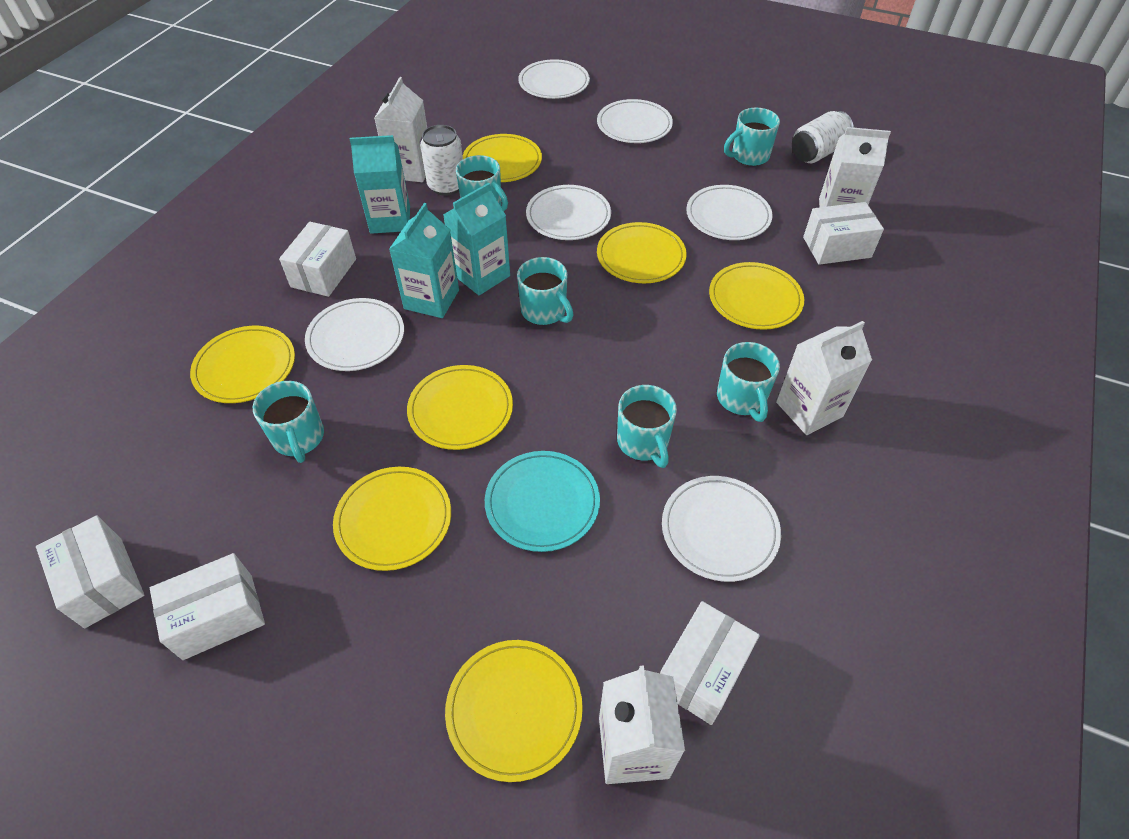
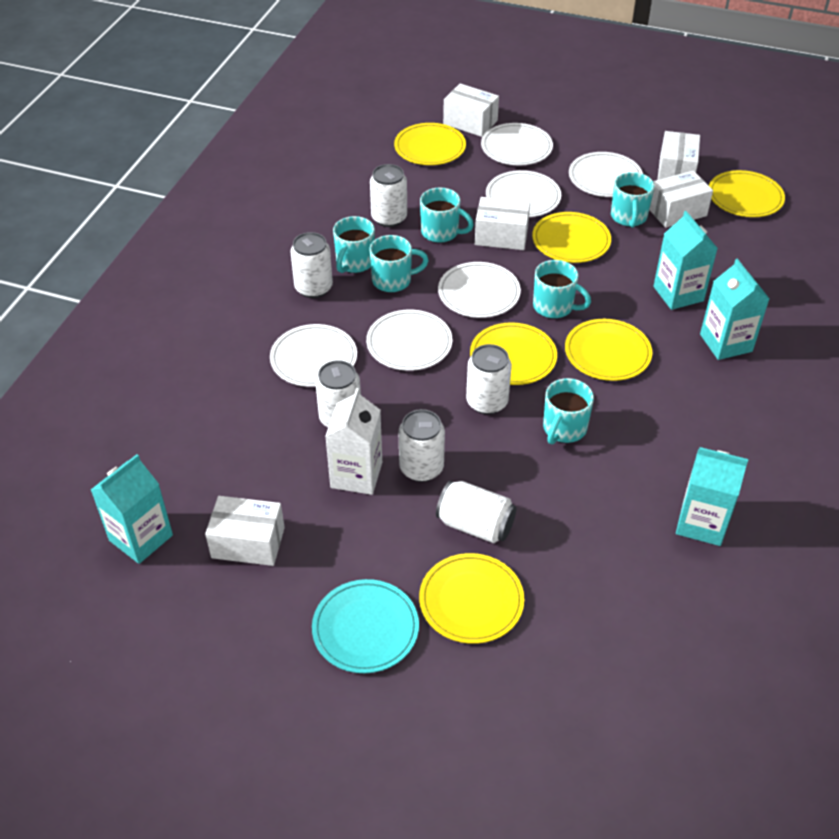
turquoise carton: 3 -> 4
white can: 2 -> 6
white carton: 4 -> 1
yellow plate: 7 -> 6

